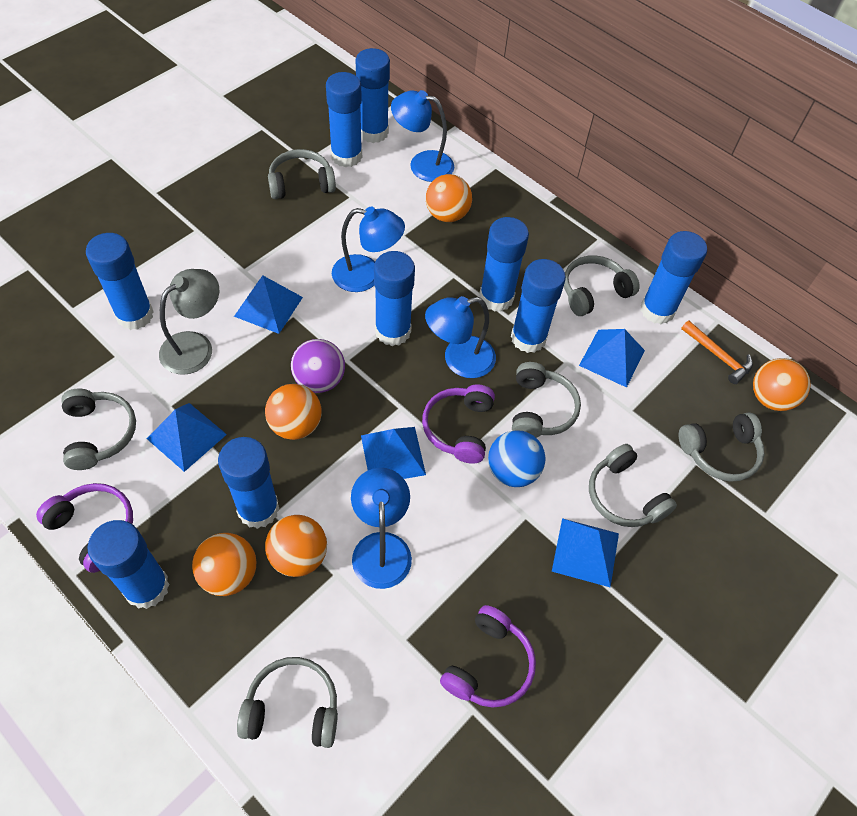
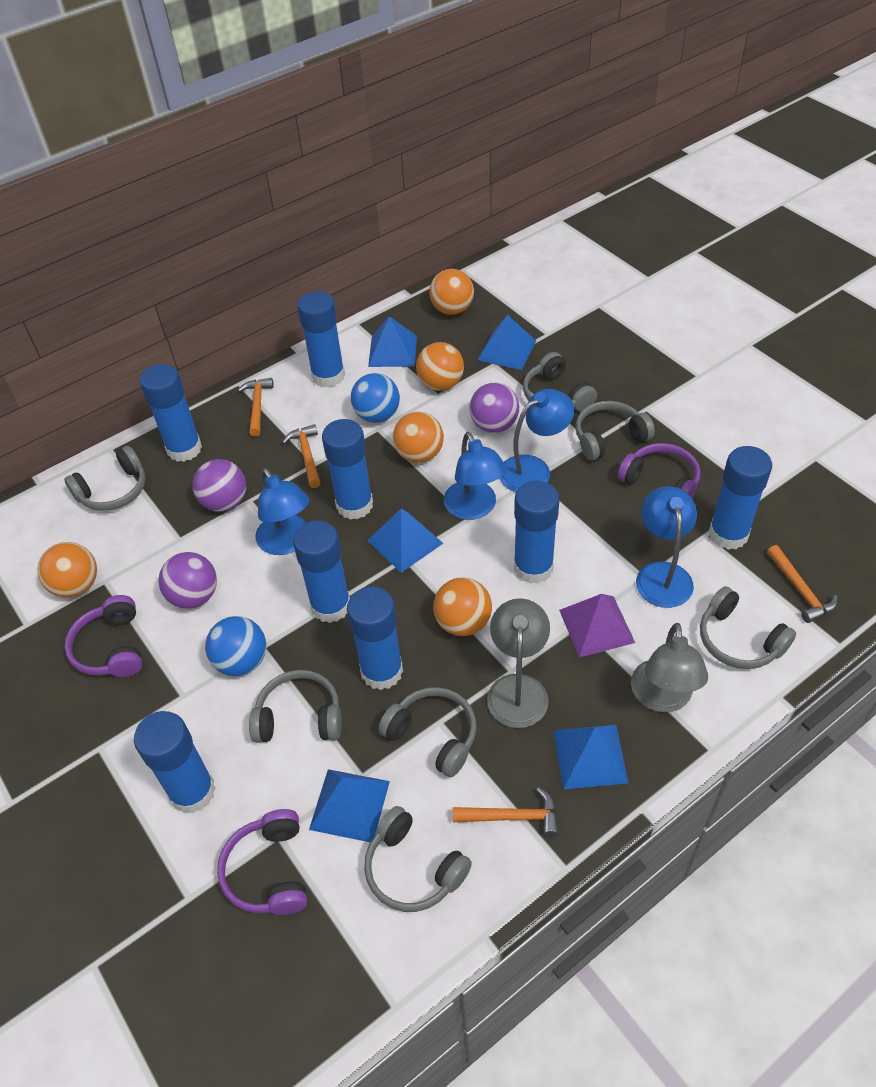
blue ball: 1 -> 2
blue glue stick: 9 -> 8
grey lamp: 1 -> 2
orange hammer: 1 -> 4
purple ball: 1 -> 3
purple pyramid: 0 -> 1

